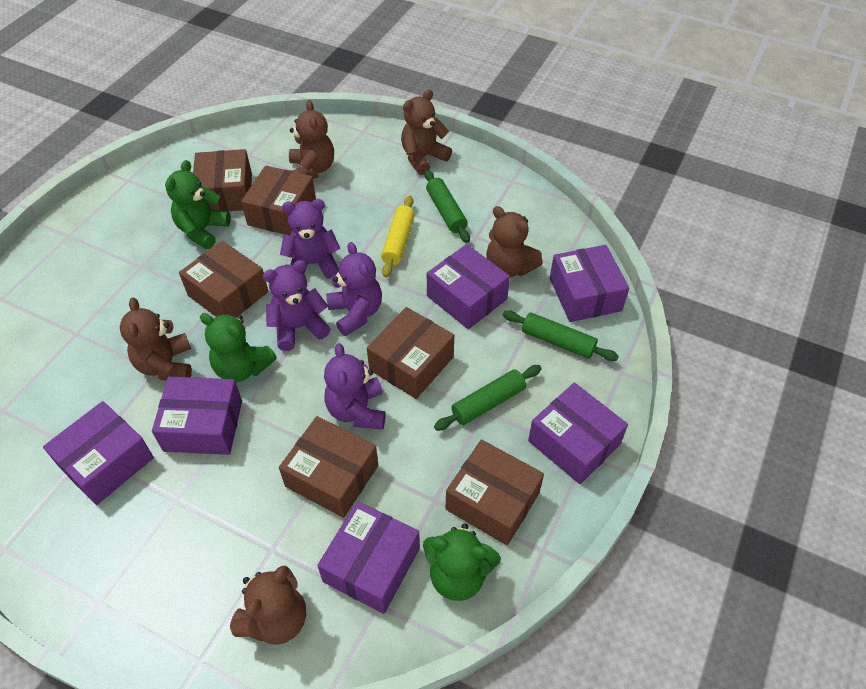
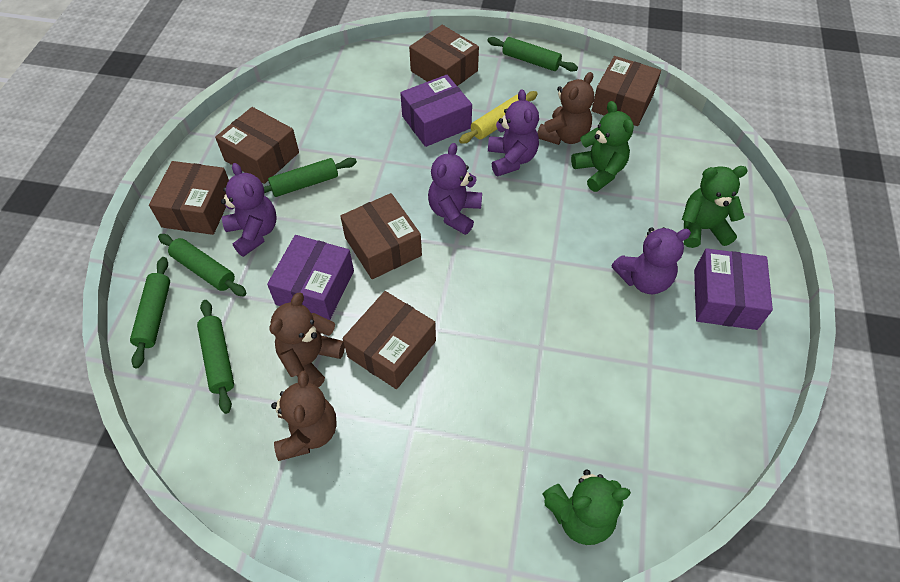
brown teddy bear: 5 -> 3
green rolling pin: 3 -> 5
purple box: 6 -> 3

